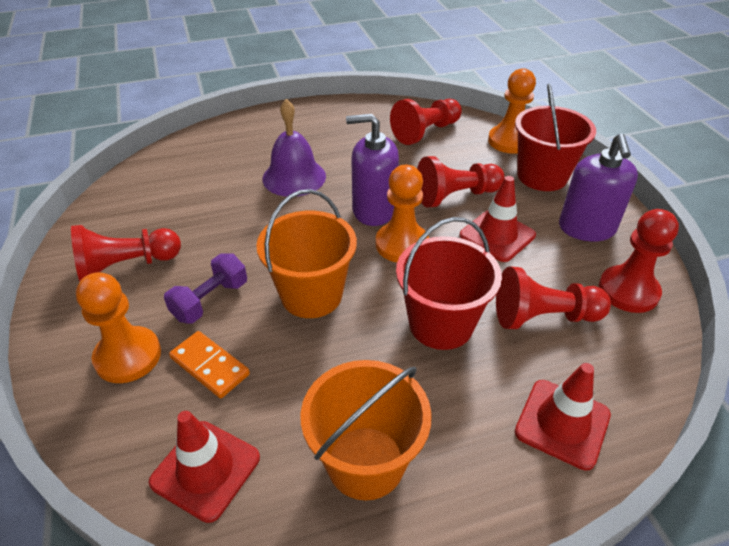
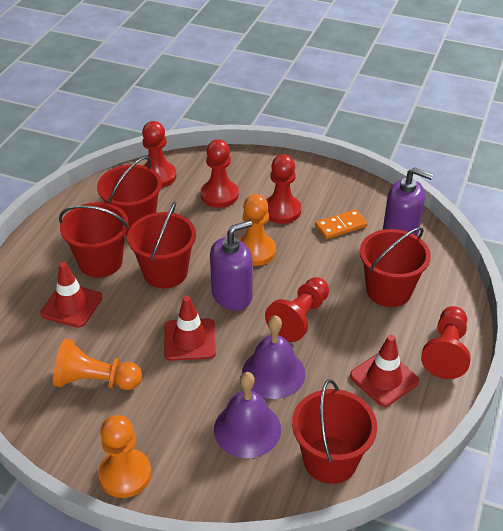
orange bucket: 2 -> 0
purple bell: 1 -> 2
purple dumbbell: 1 -> 0
red bucket: 2 -> 5

